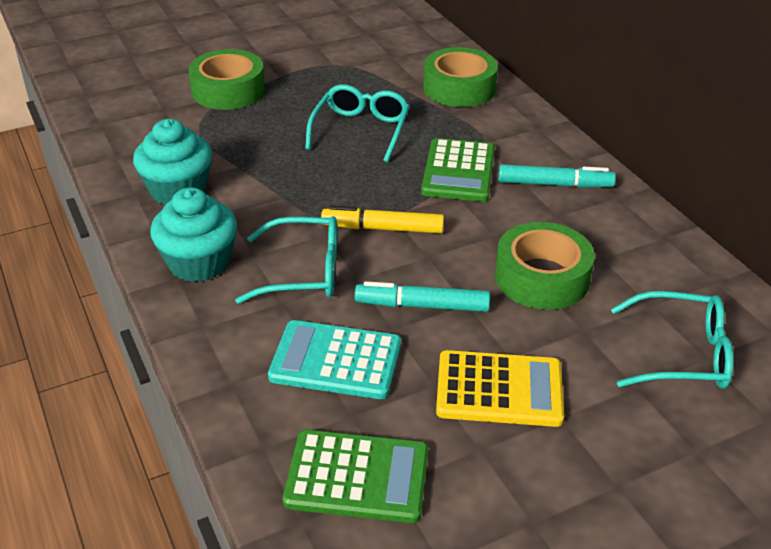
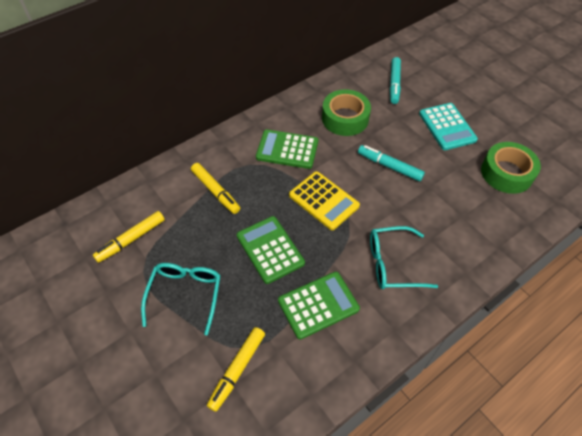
green calculator: 2 -> 3
green tape: 3 -> 2
turquoise cupcake: 2 -> 0
turquoise glasses: 3 -> 2
yellow marker: 1 -> 3

